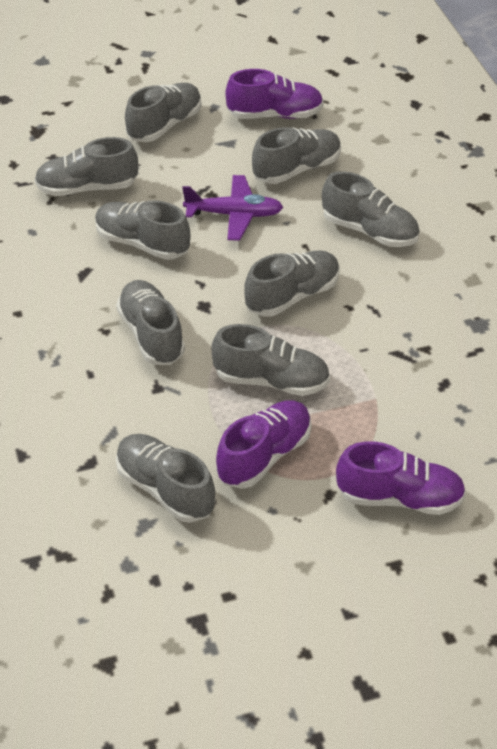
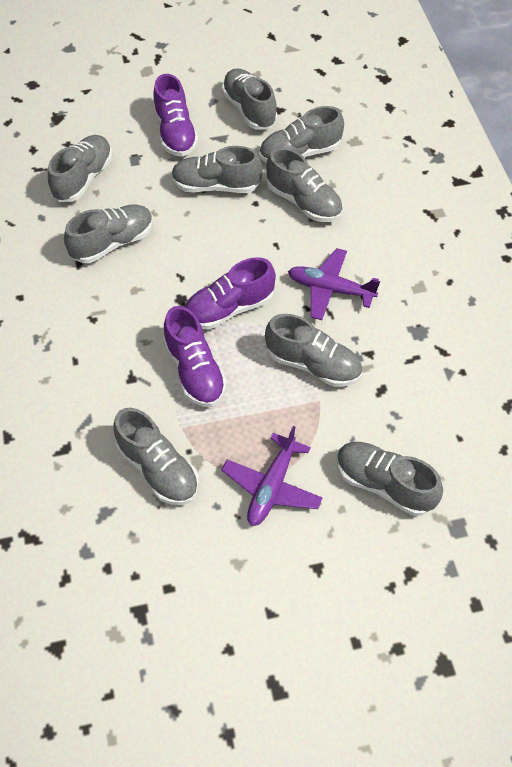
purple plane: 1 -> 2

